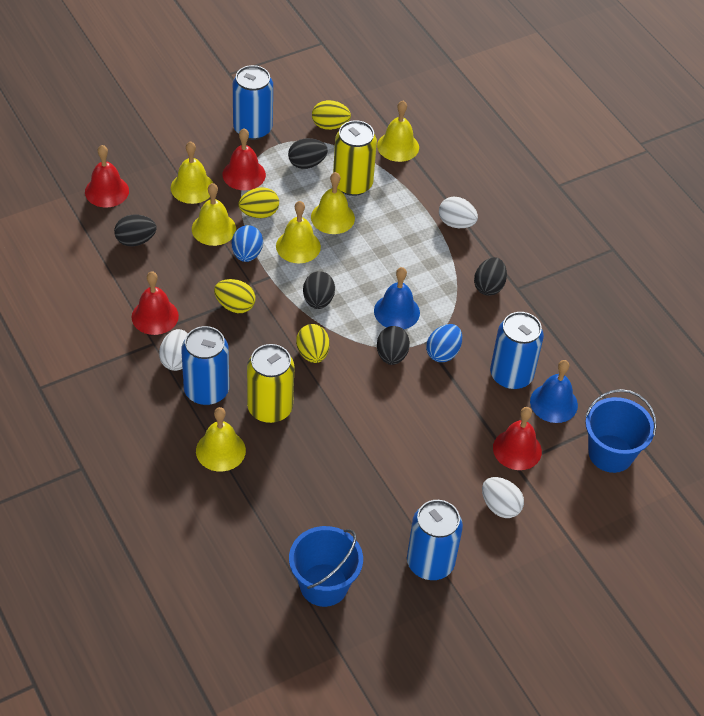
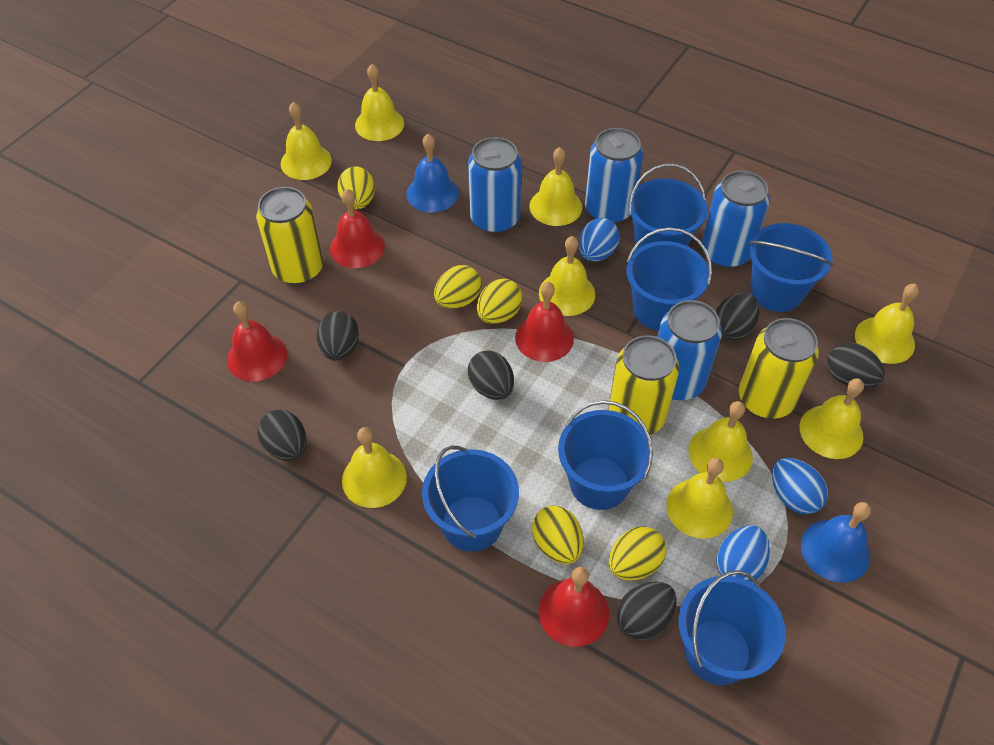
black egg: 5 -> 6
blue bucket: 2 -> 6
blue egg: 2 -> 3
white egg: 3 -> 0
yellow bell: 6 -> 9
yellow can: 2 -> 3
yellow egg: 4 -> 5

